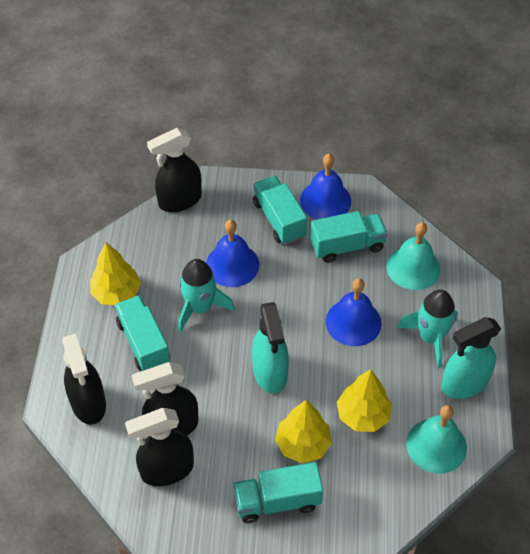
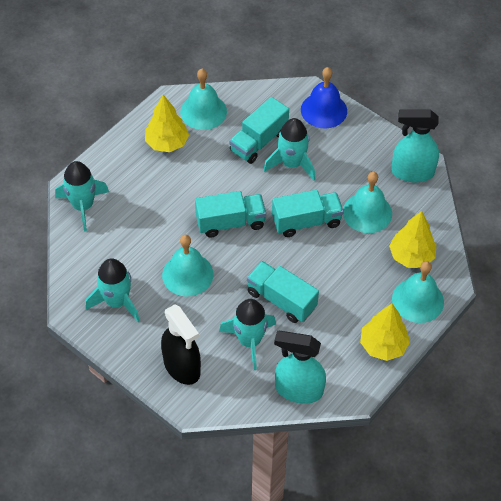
black spray bottle: 4 -> 1
blue bell: 3 -> 1
turquoise bell: 2 -> 4
turquoise rocket: 2 -> 4

